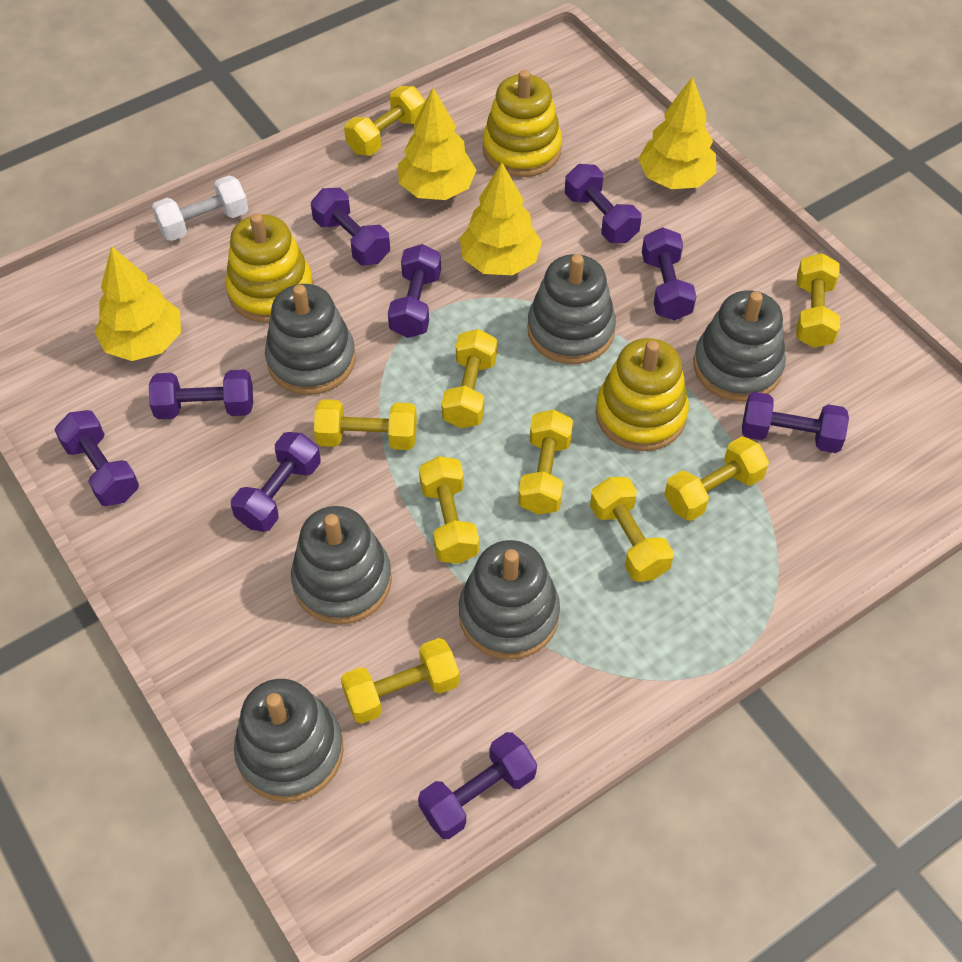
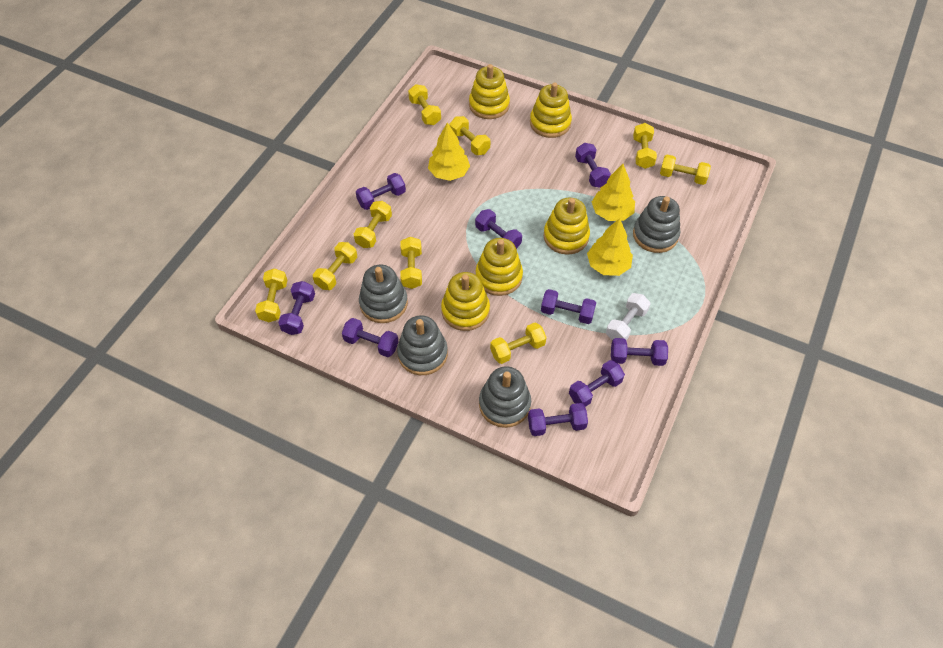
grey stacking toy: 6 -> 4
yellow stacking toy: 3 -> 5
yellow tree: 4 -> 3

